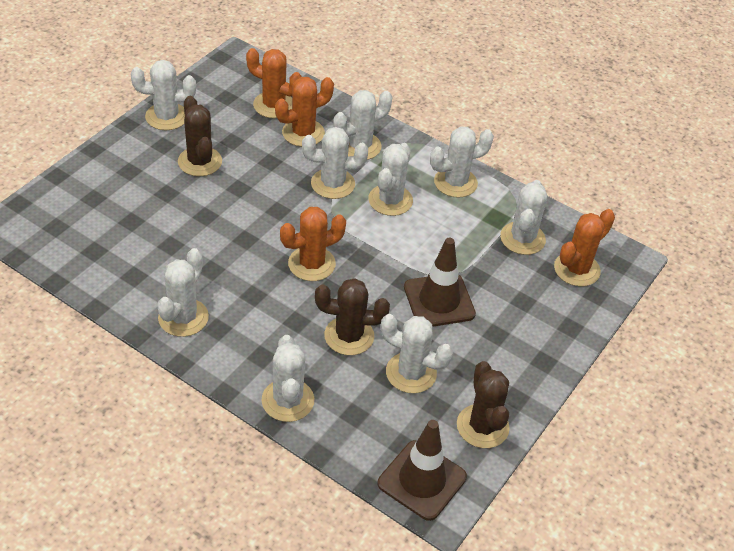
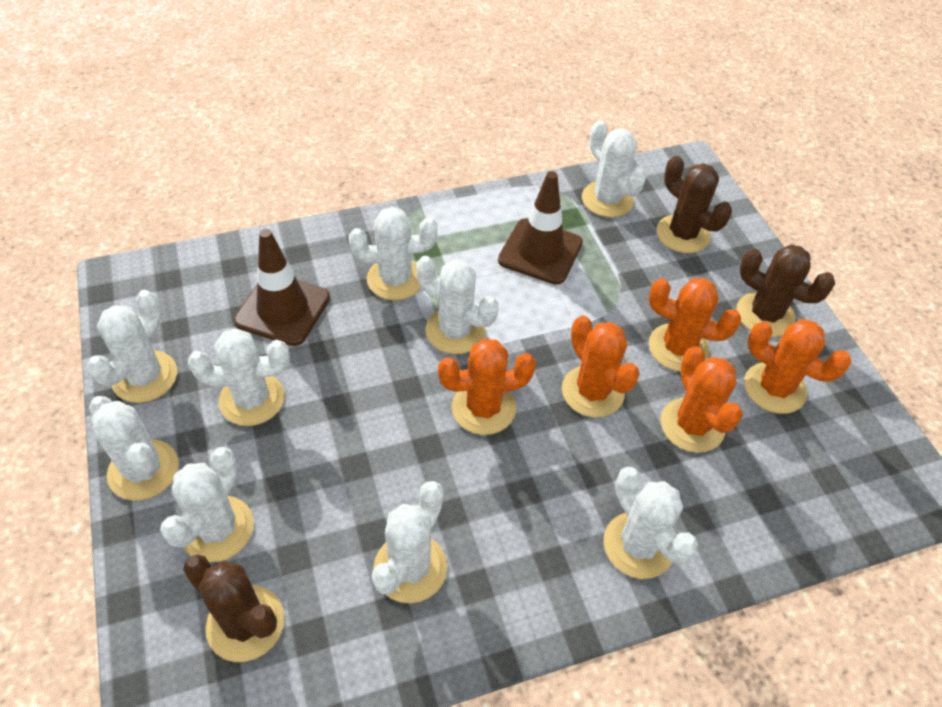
orange cactus: 4 -> 5

